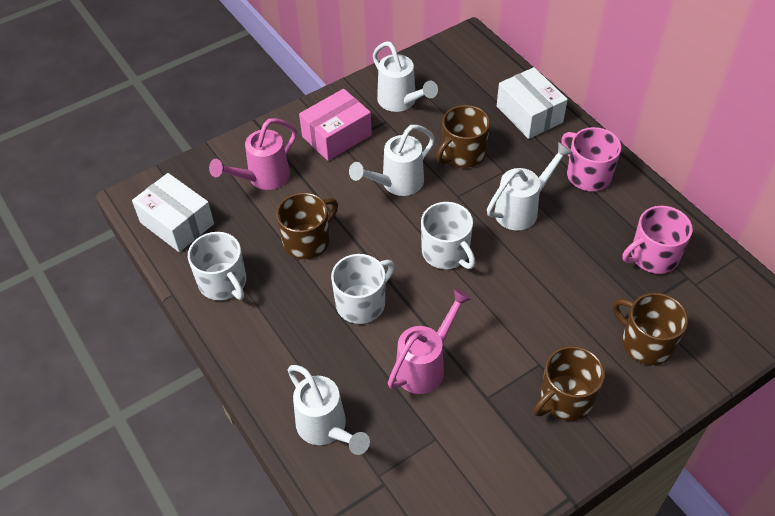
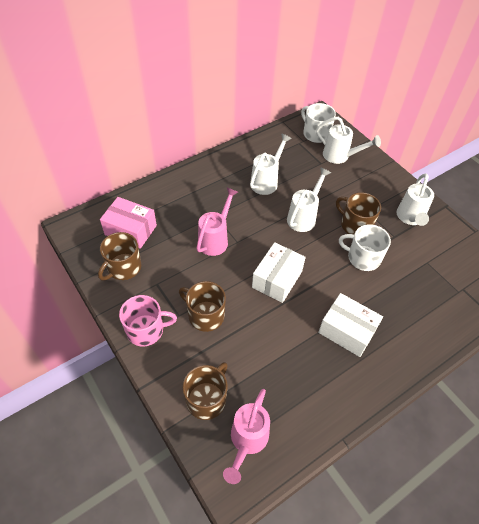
pink mug: 2 -> 1
white mug: 3 -> 2

